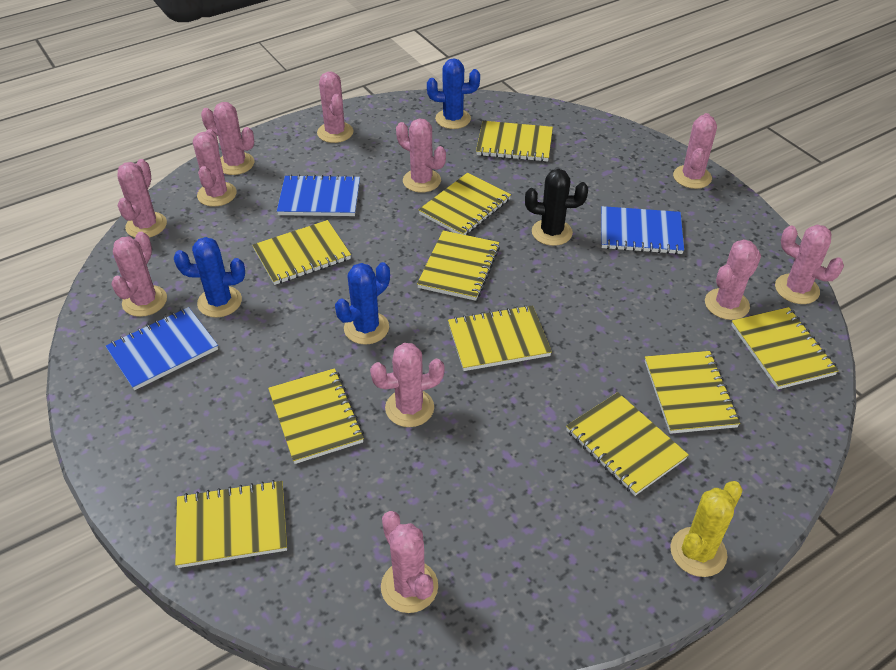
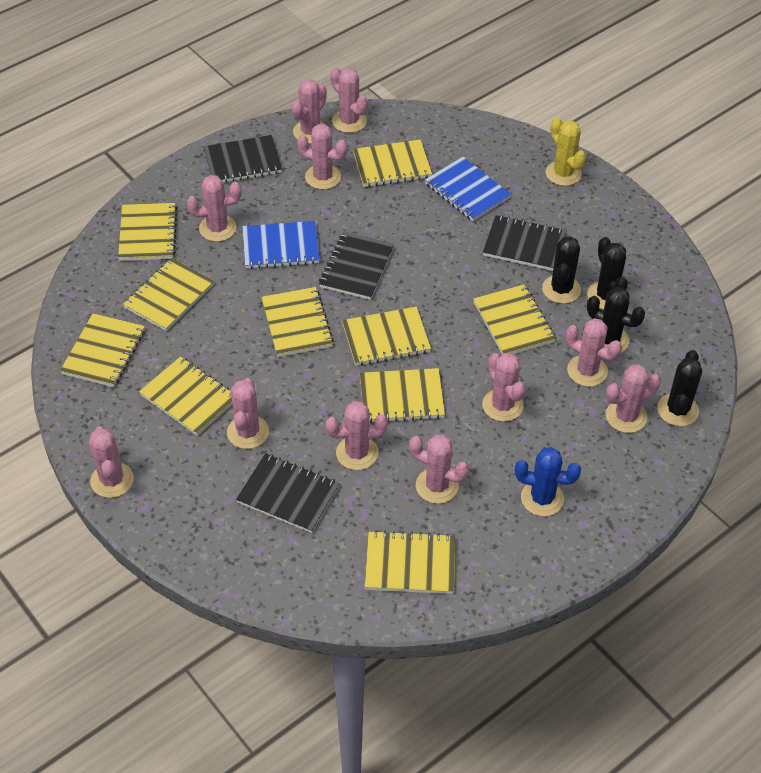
black cactus: 1 -> 4
black notebook: 0 -> 4
blue cactus: 3 -> 1
blue notebook: 3 -> 2

